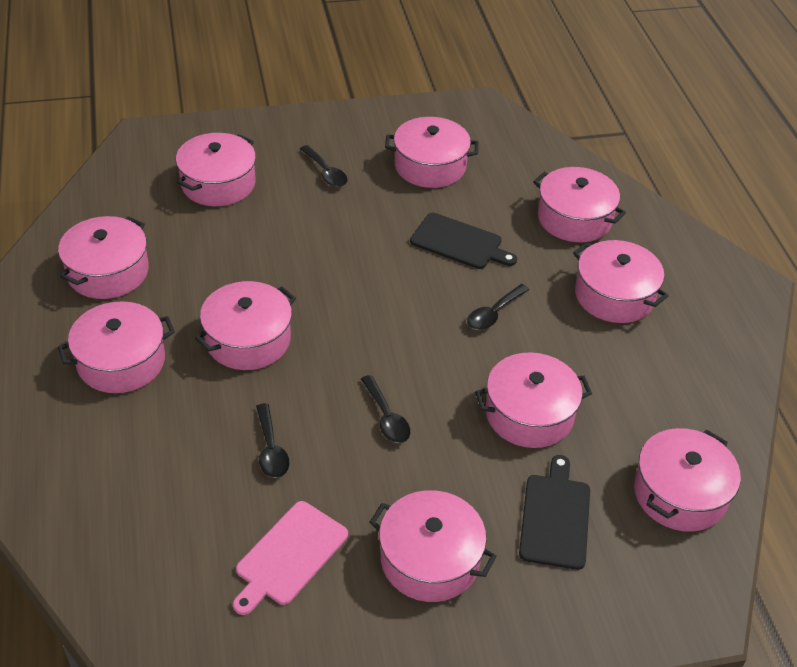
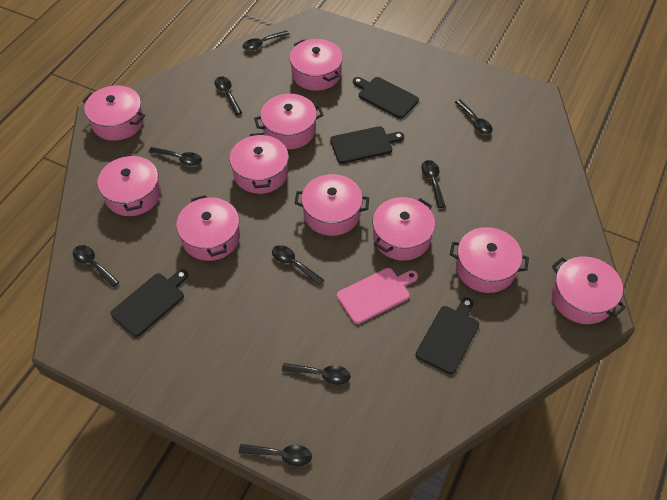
black cutting board: 2 -> 4
black spoon: 4 -> 9

